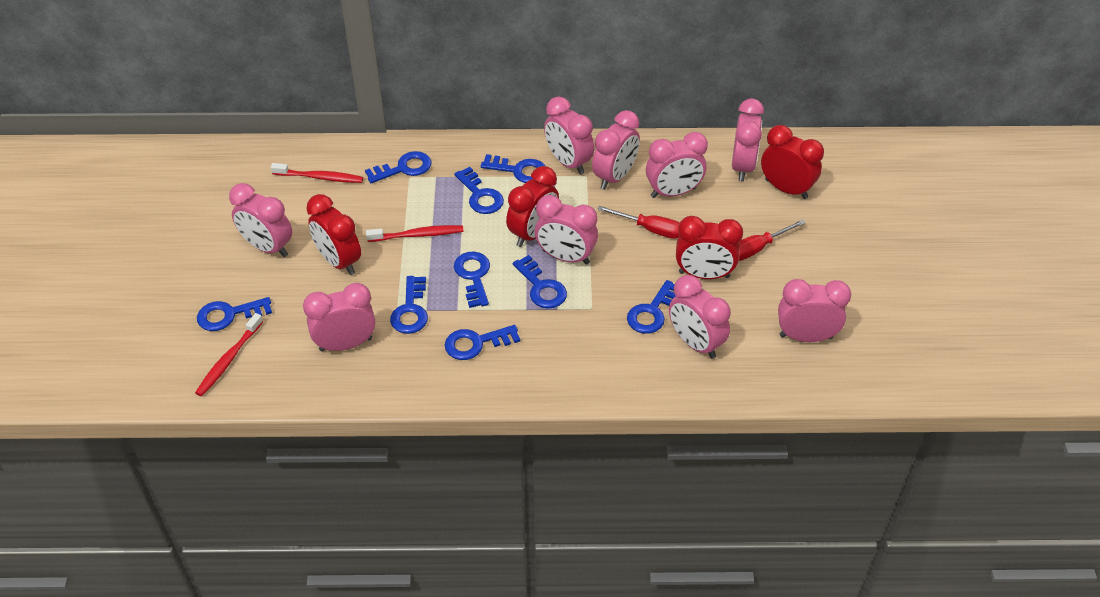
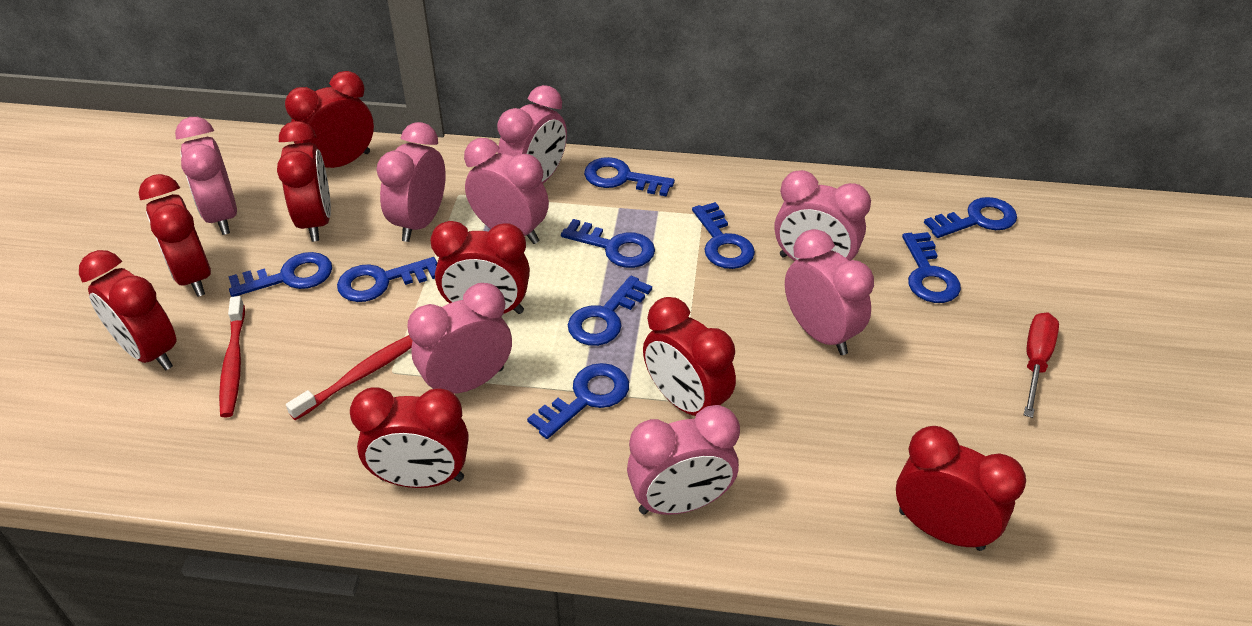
pink clock: 9 -> 8
red clock: 4 -> 8
red screwdriver: 2 -> 1
red toothbrush: 3 -> 2

